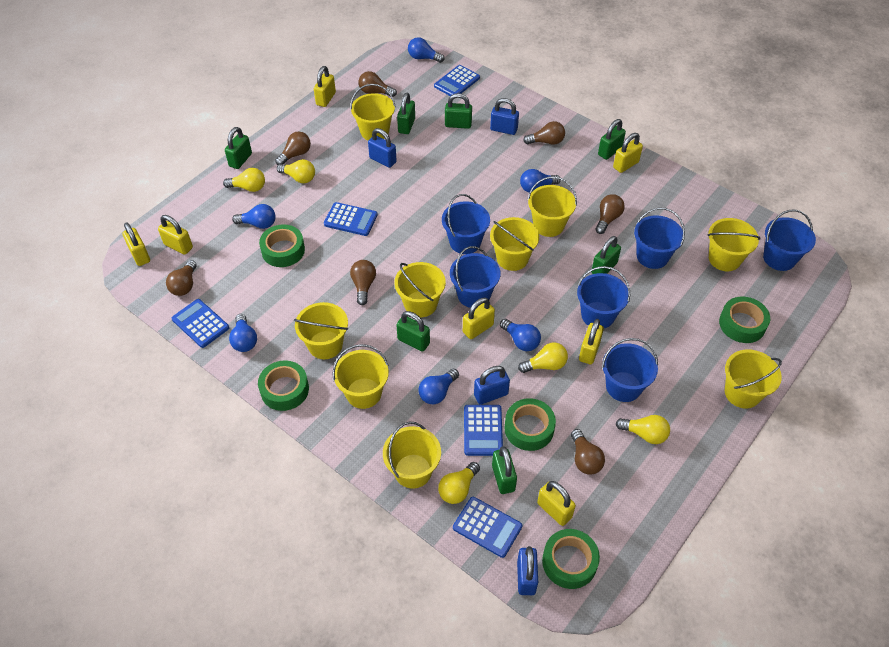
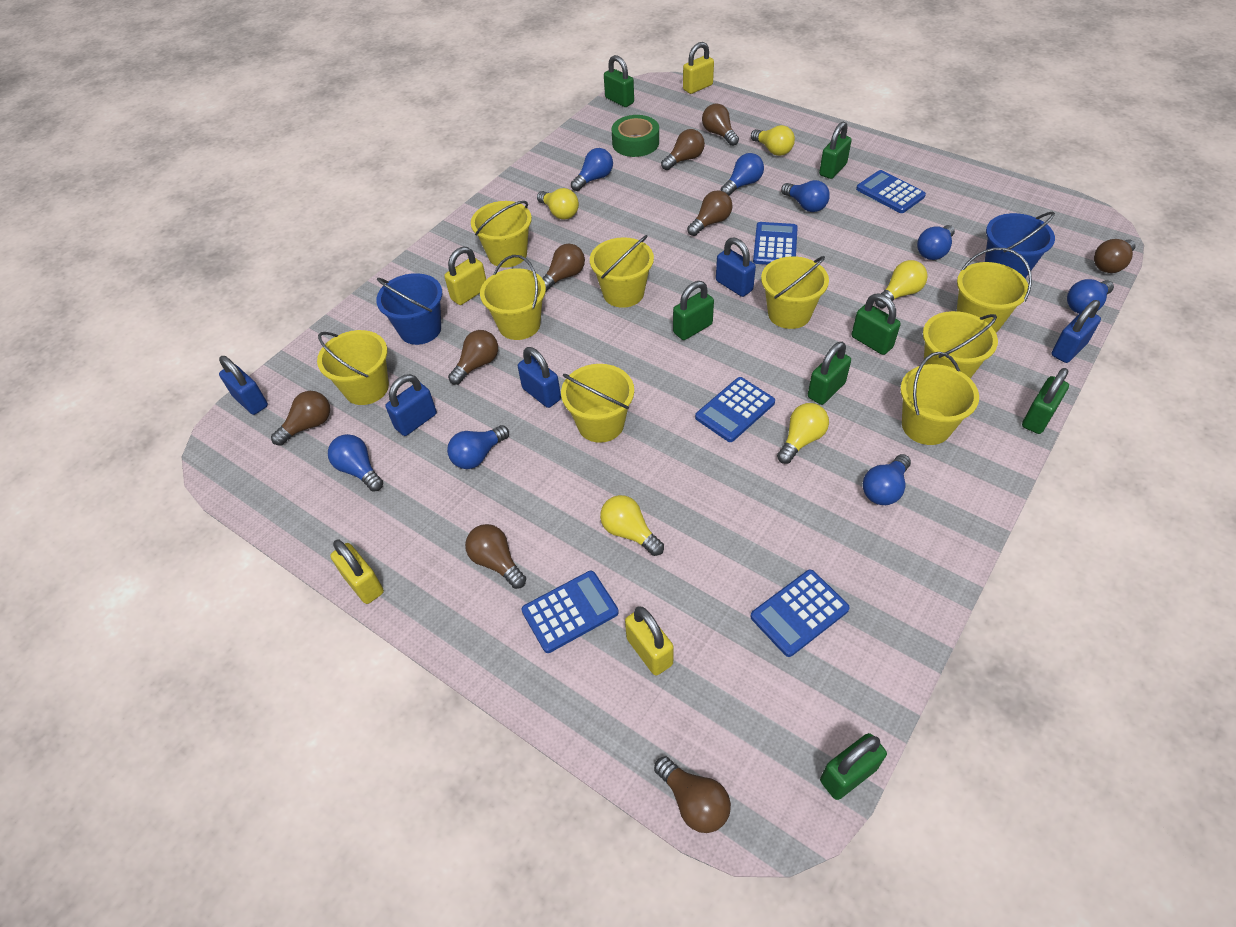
blue bucket: 6 -> 2
blue light bulb: 6 -> 8
blue padlock: 4 -> 5
brown light bulb: 7 -> 9
green tape: 5 -> 1
yellow padlock: 7 -> 4

